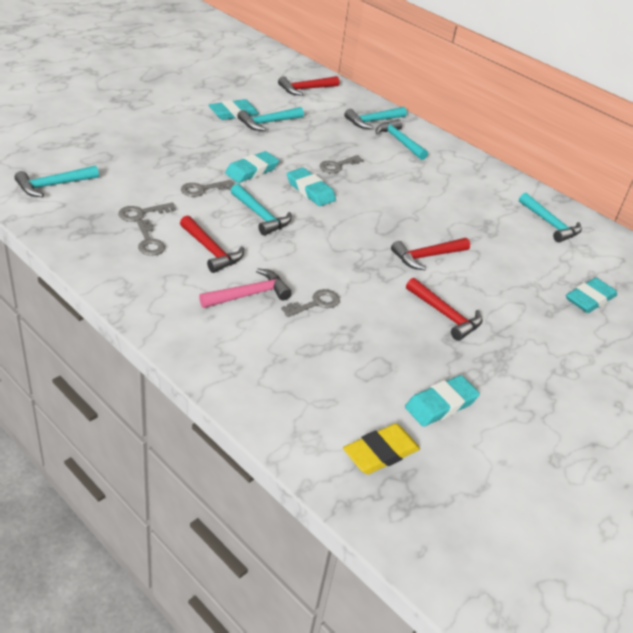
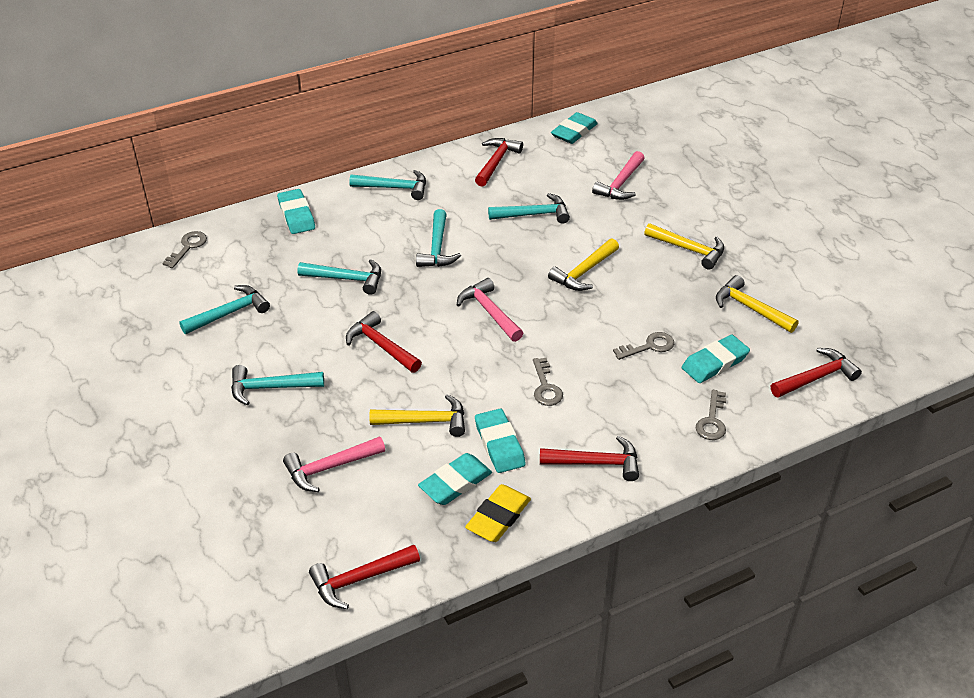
grey key: 5 -> 4
pink hammer: 1 -> 3
red hammer: 4 -> 5
yellow hammer: 0 -> 4

